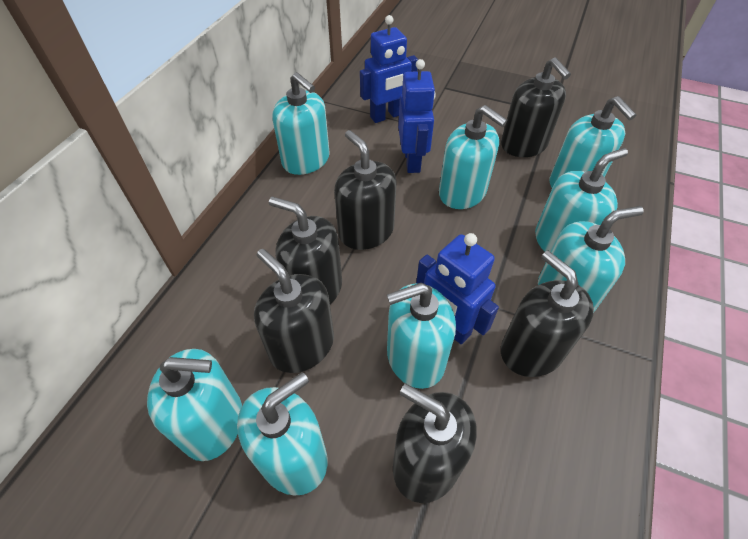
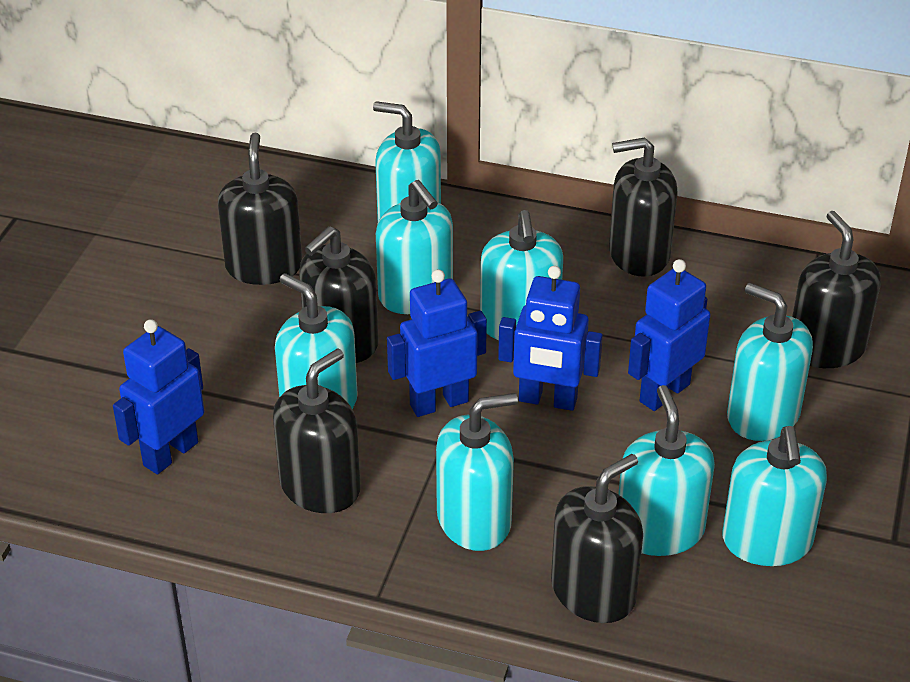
blue robot: 3 -> 4

